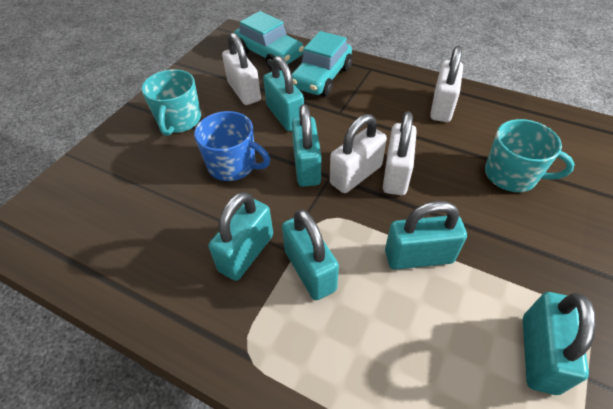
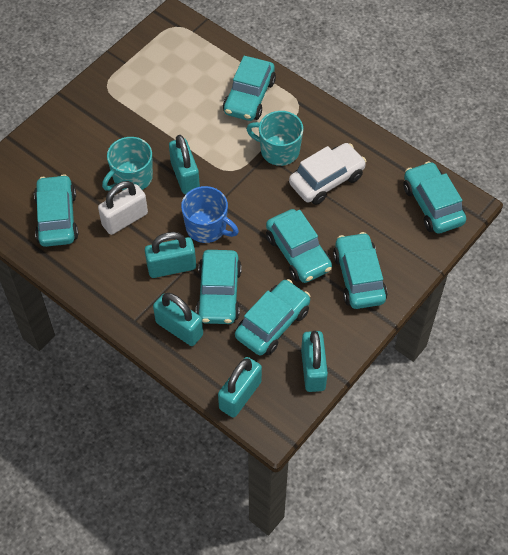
turquoise car: 2 -> 7
turquoise padlock: 6 -> 5
white car: 0 -> 1
white padlock: 4 -> 1

